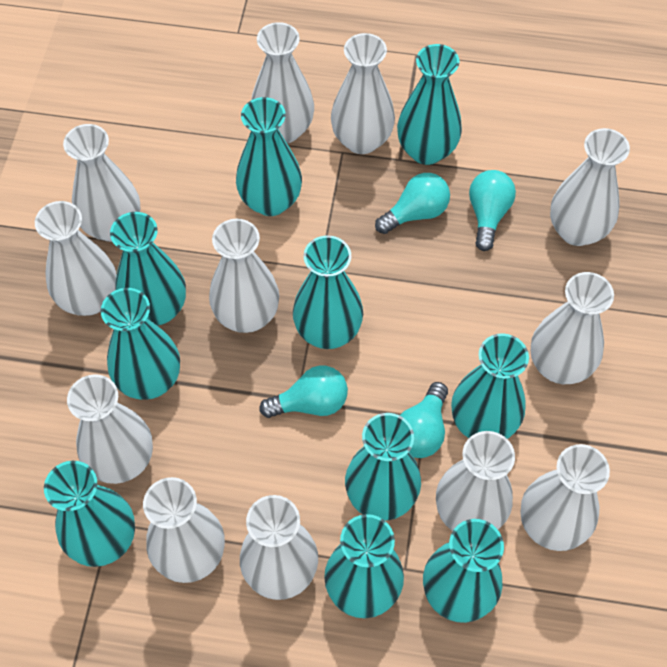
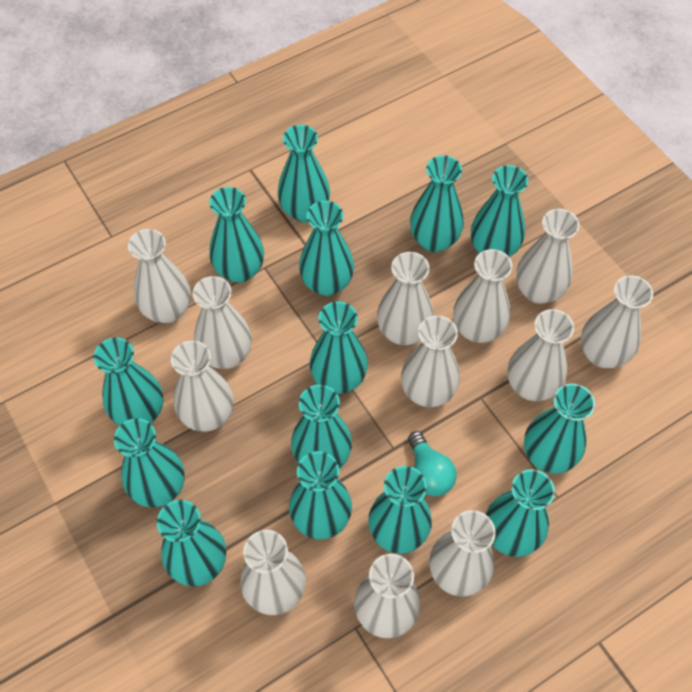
turquoise light bulb: 4 -> 1
turquoise vase: 10 -> 14

